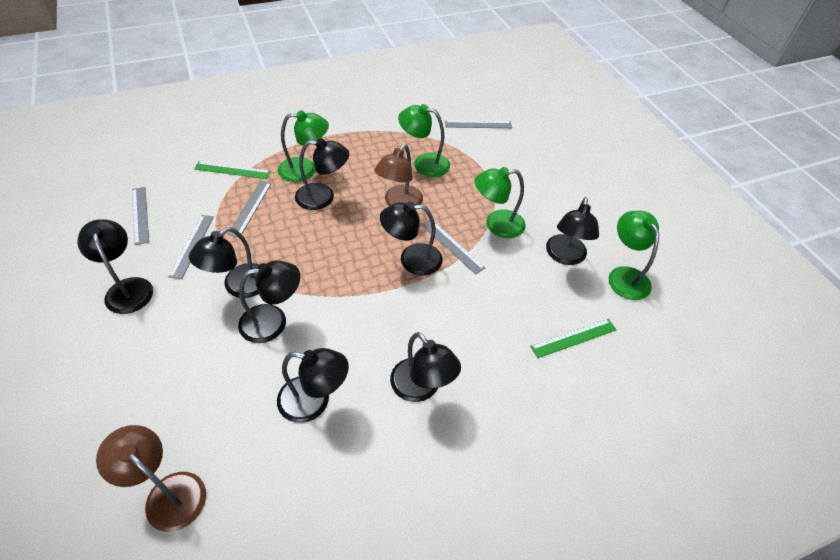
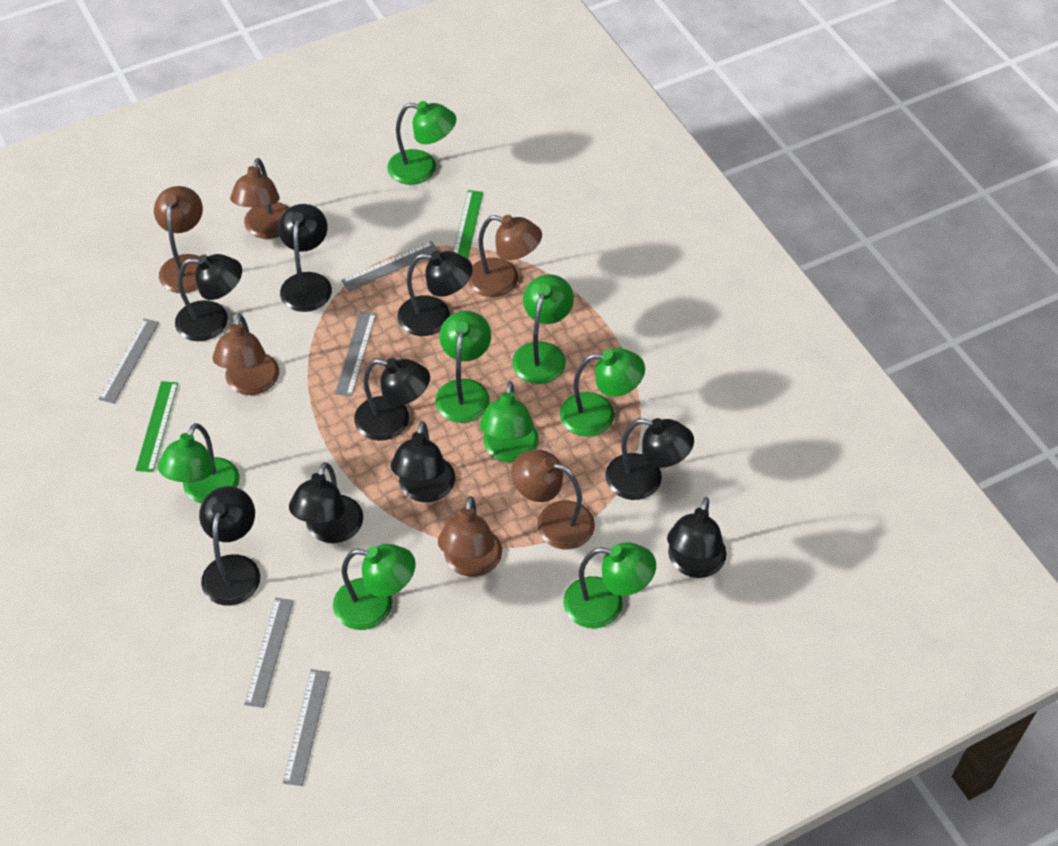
black lamp: 8 -> 9
brown lamp: 2 -> 6
green lamp: 4 -> 8

